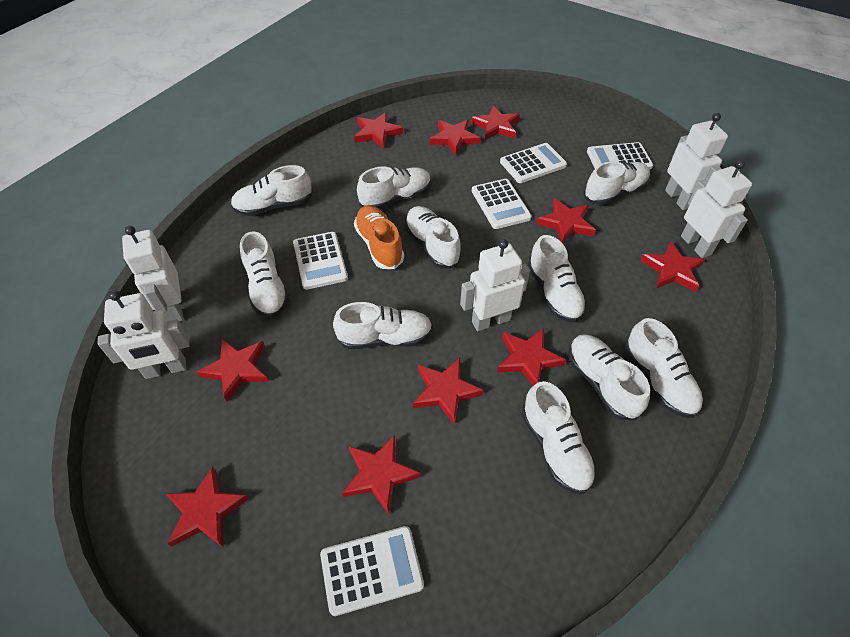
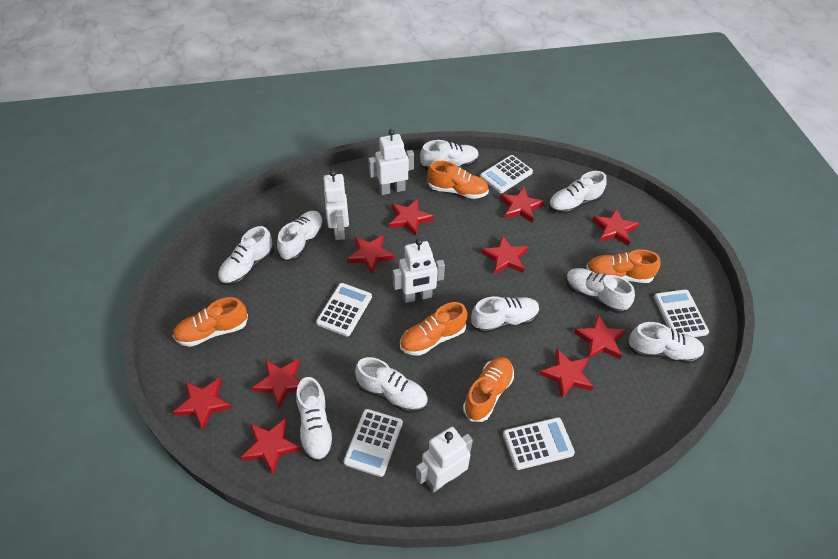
orange shoe: 1 -> 5
white robot: 5 -> 4
white shoe: 10 -> 9

